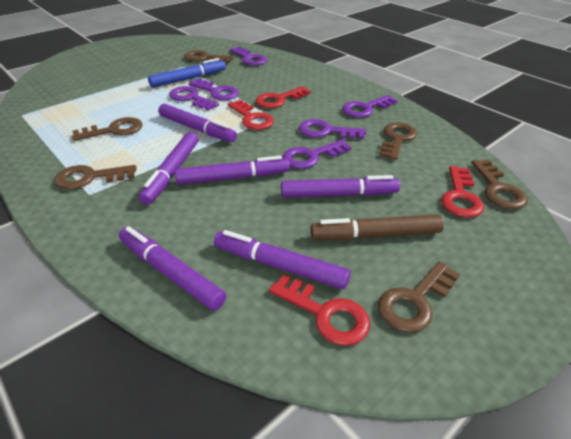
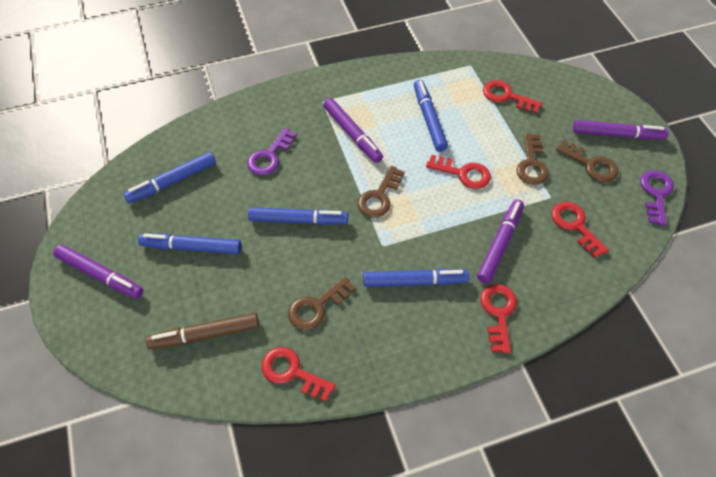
blue marker: 1 -> 5
brown key: 6 -> 4
purple key: 6 -> 2
purple marker: 6 -> 4
red key: 4 -> 5

